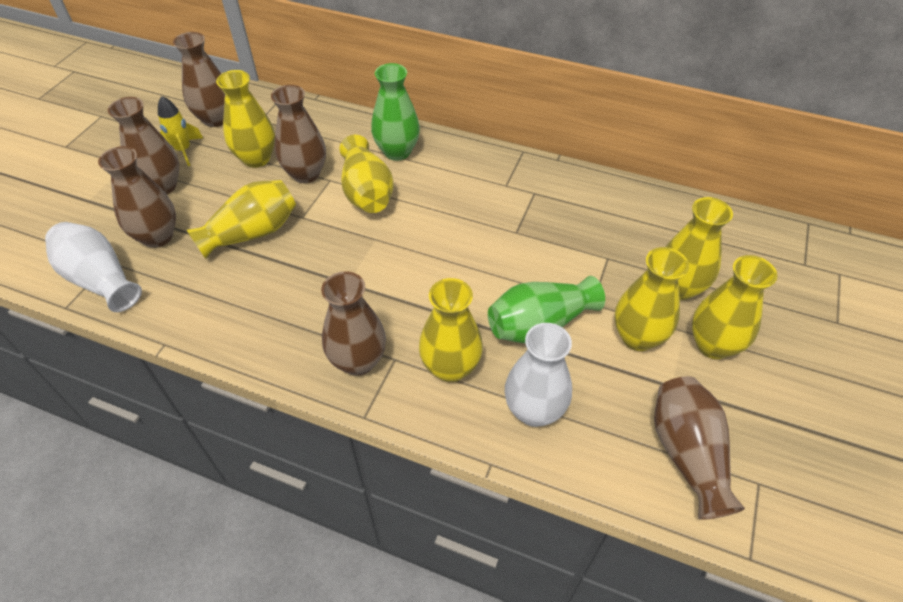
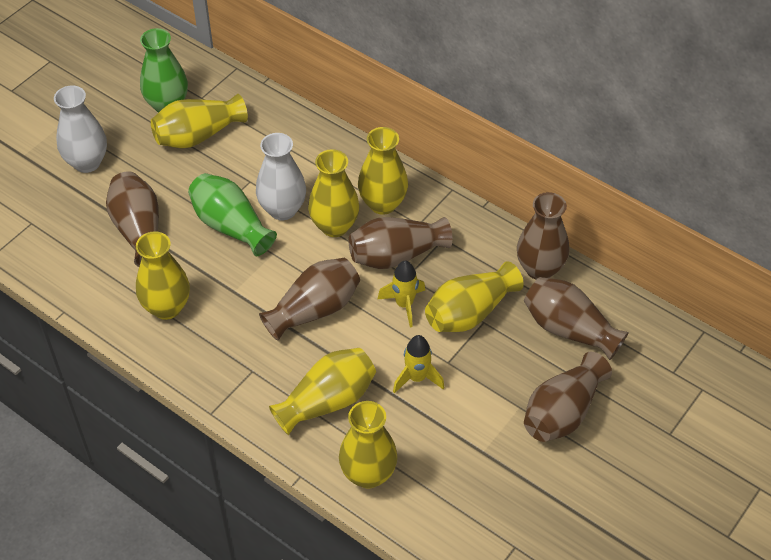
yellow rocket: 1 -> 2

